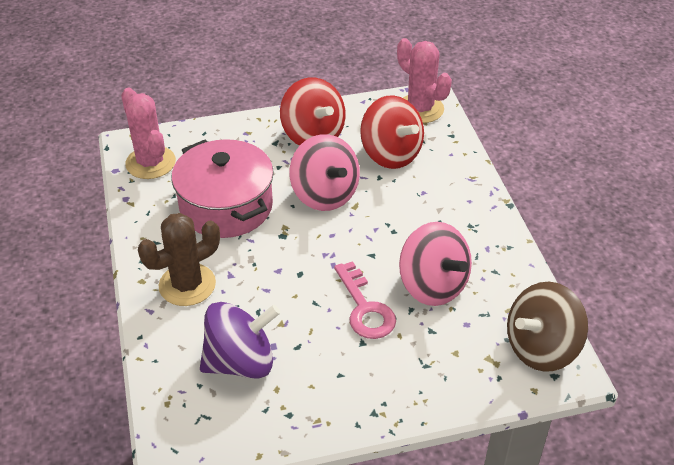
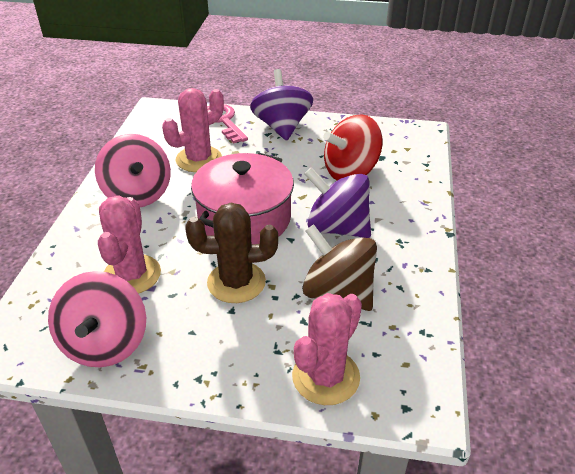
pink cactus: 2 -> 3
purple spinning top: 1 -> 2
red spinning top: 2 -> 1

